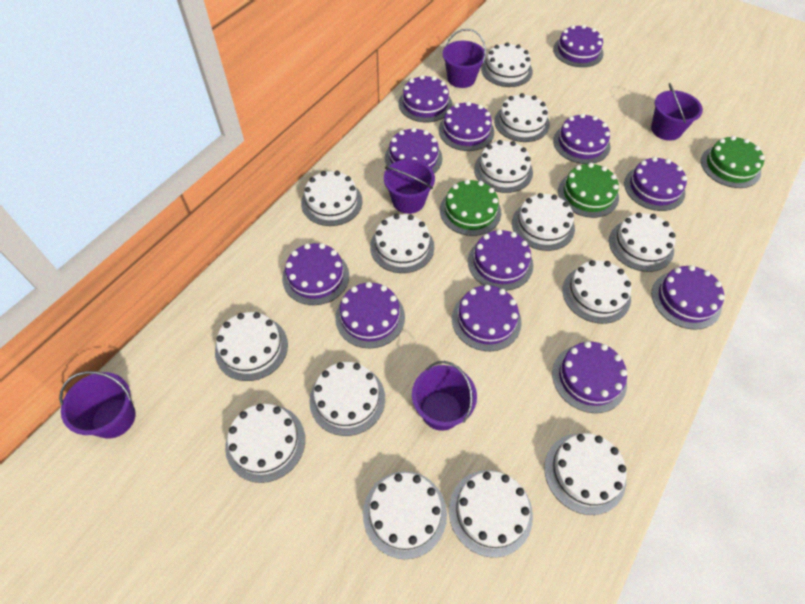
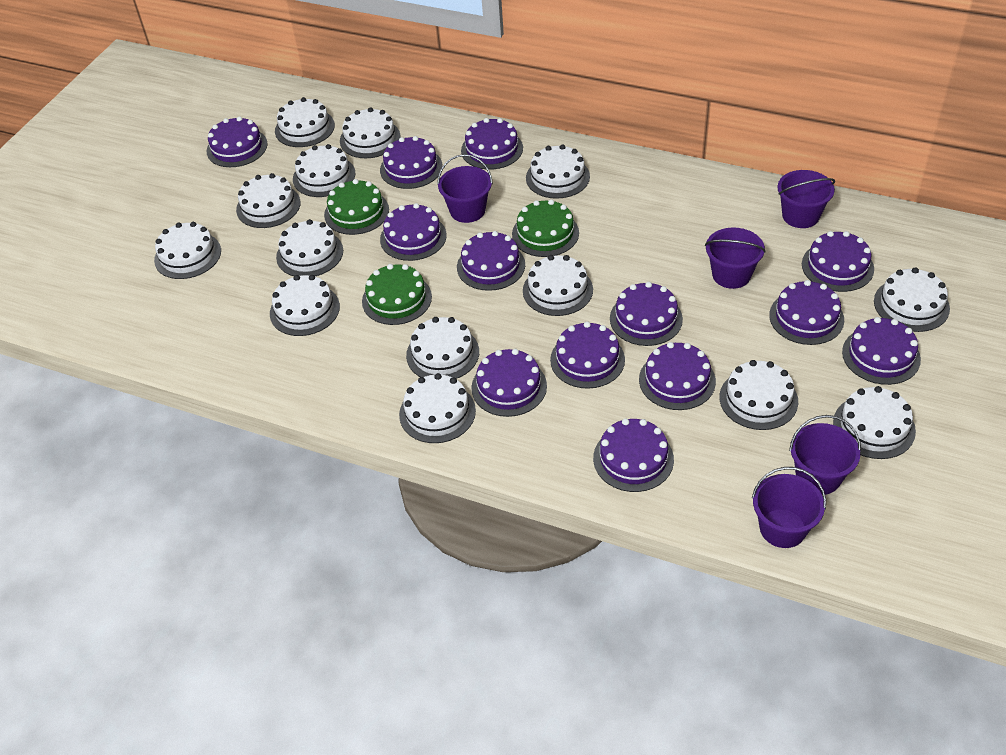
purple cake: 12 -> 13

